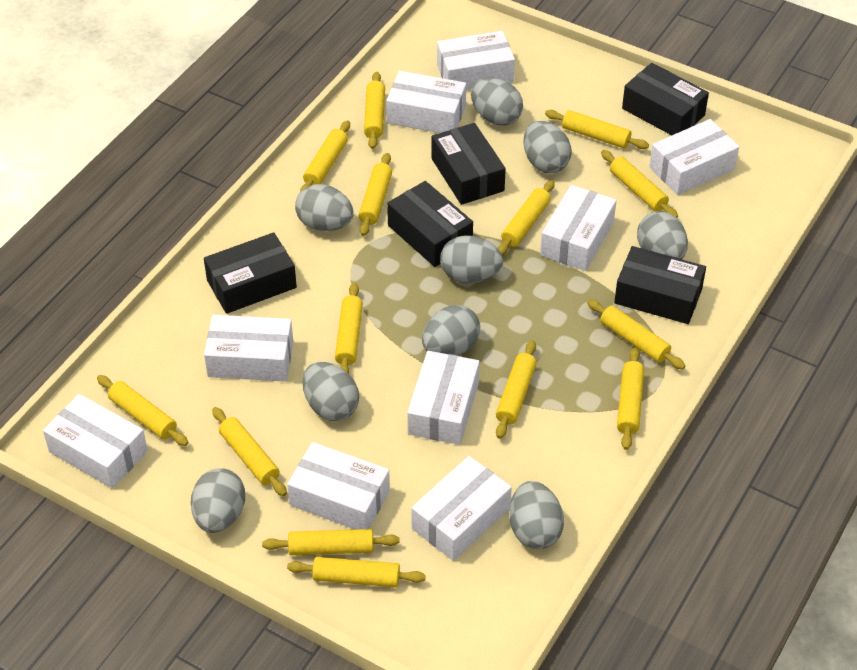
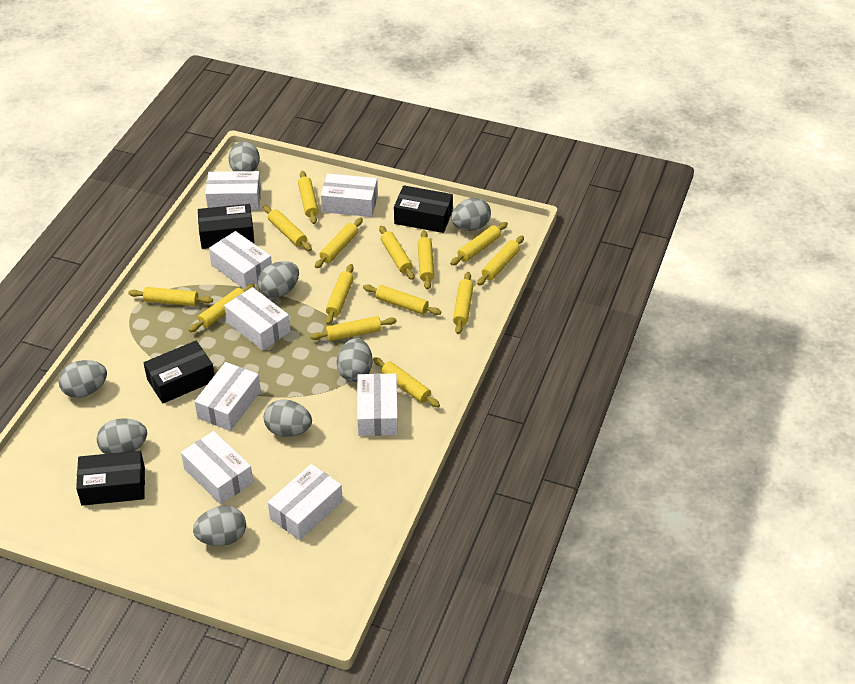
black box: 5 -> 4
grey egg: 9 -> 8
white box: 9 -> 8

